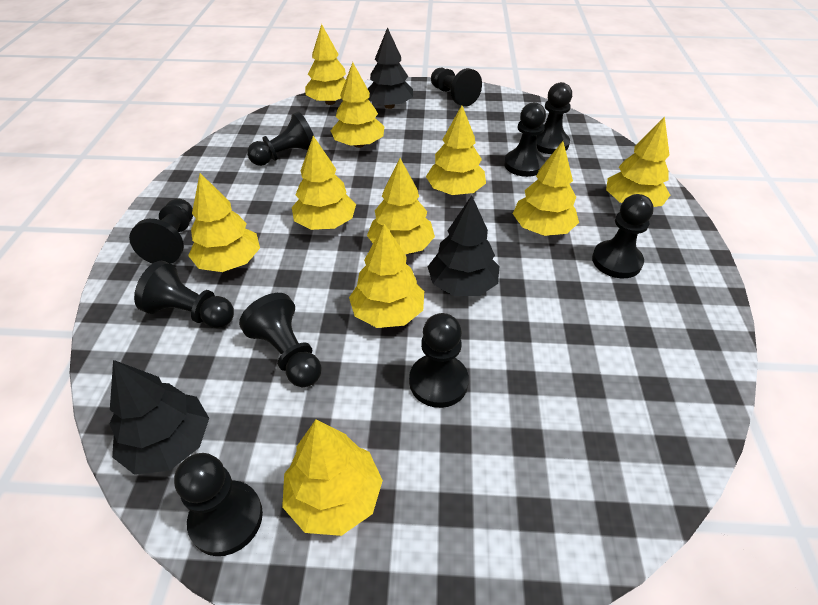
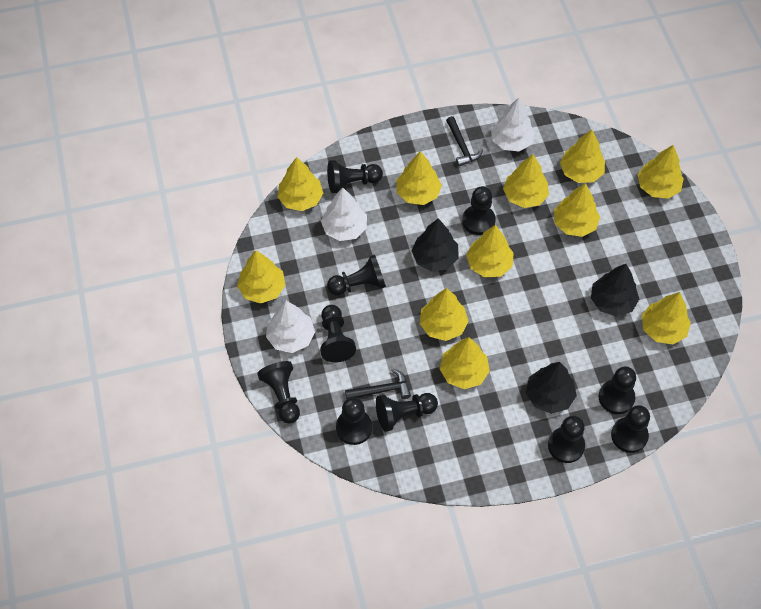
black hammer: 0 -> 2
white tree: 0 -> 3
yellow tree: 10 -> 11

